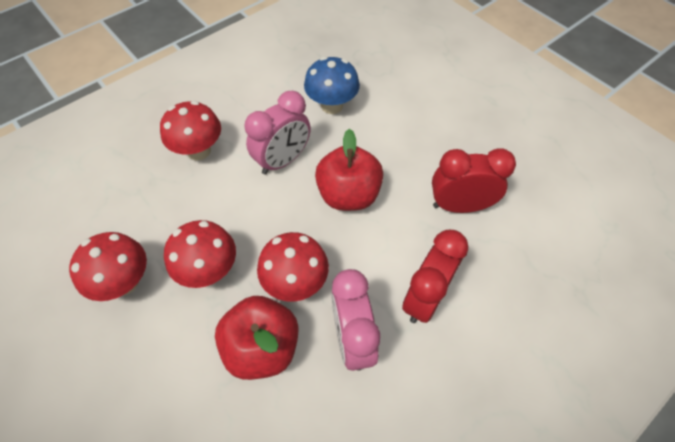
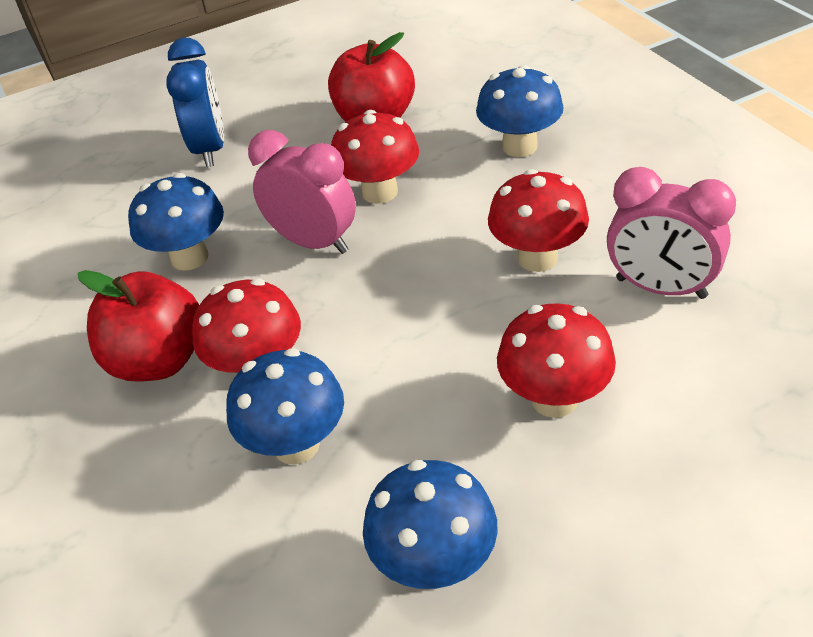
blue clock: 0 -> 1
blue mushroom: 1 -> 4
red clock: 2 -> 0

